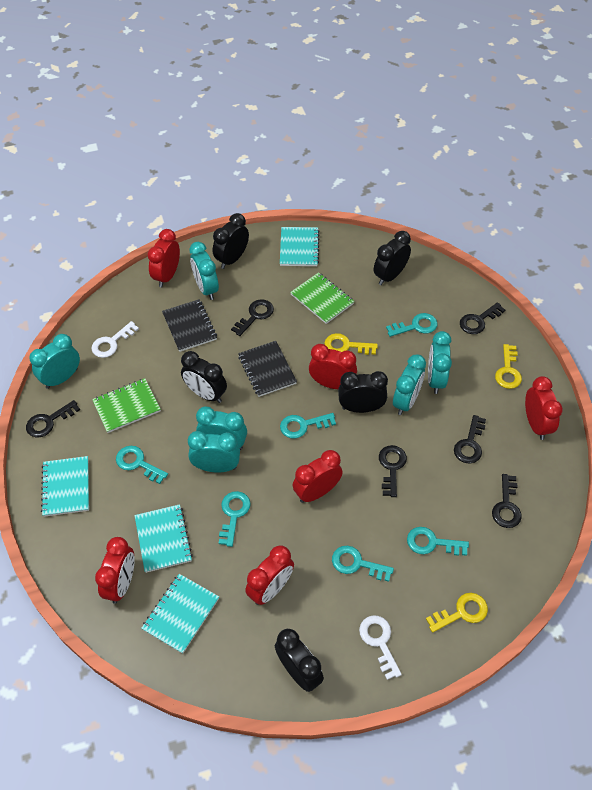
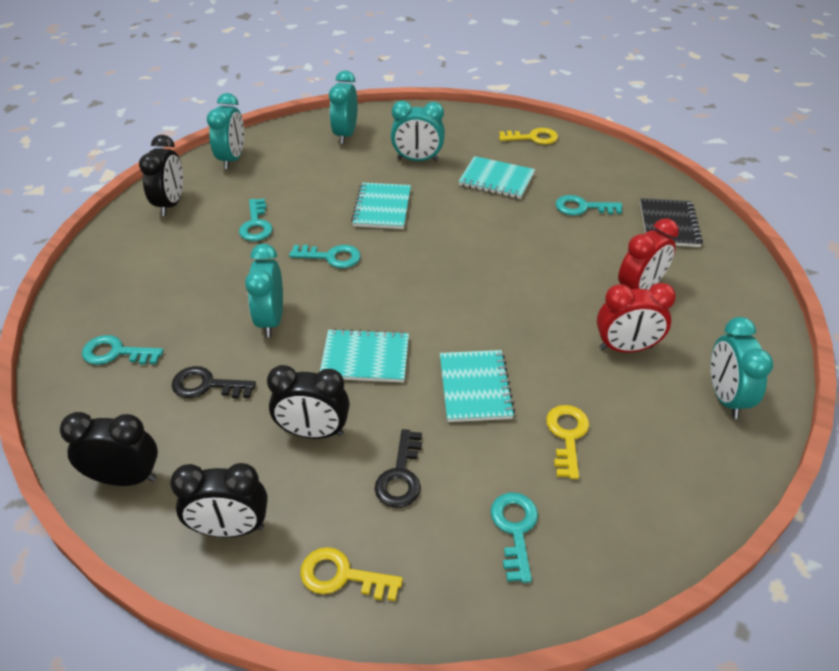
black clock: 5 -> 4
black key: 6 -> 2
black notebook: 2 -> 1
green notebook: 2 -> 0
red clock: 6 -> 2
turquoise clock: 6 -> 5
turquoise key: 6 -> 5
white key: 2 -> 0

